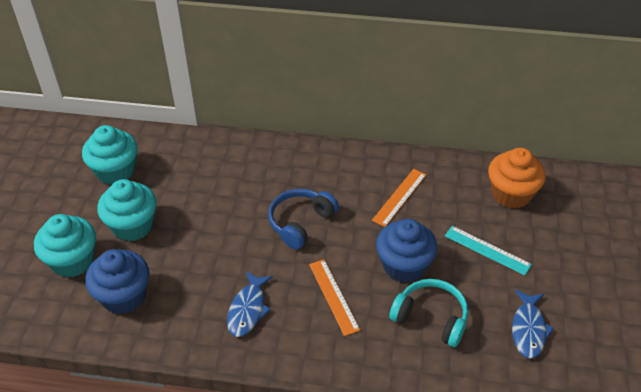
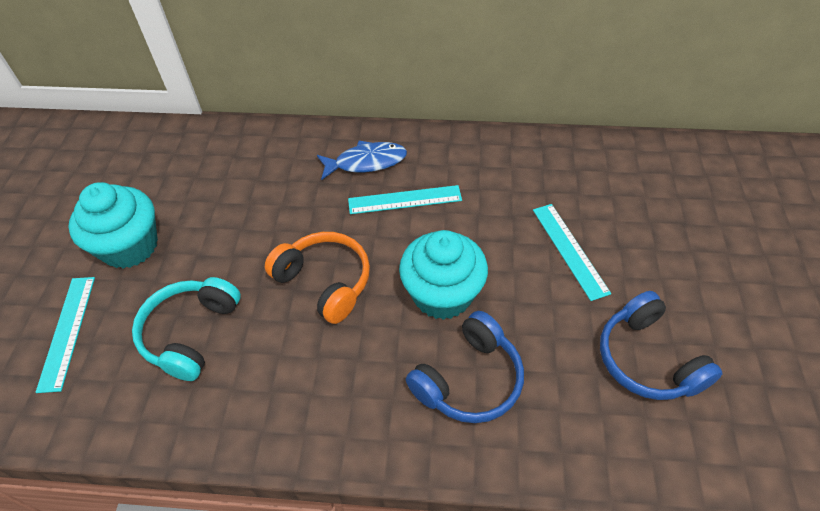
blue cupcake: 2 -> 0
blue fish: 2 -> 1
blue headphones: 1 -> 2
orange cupcake: 1 -> 0
orange headphones: 0 -> 1
orange ruler: 2 -> 0
turquoise cupcake: 3 -> 2
turquoise ruler: 1 -> 3

